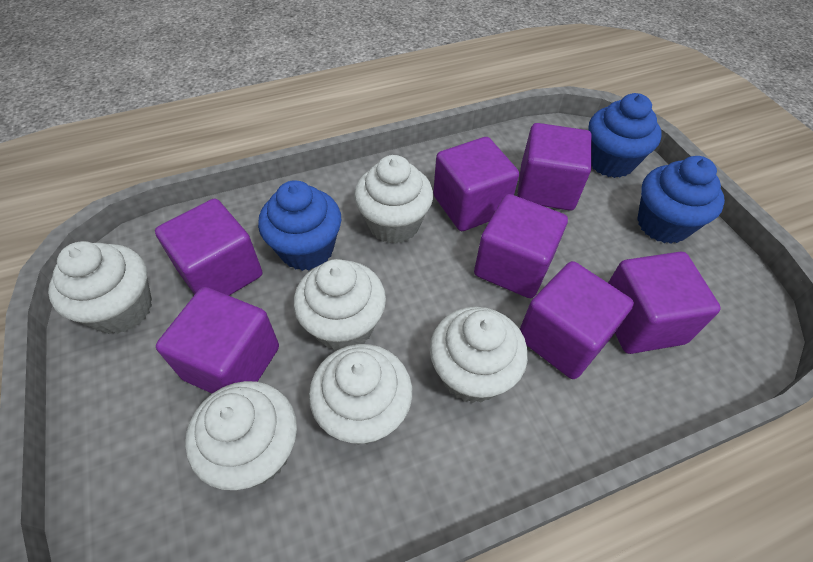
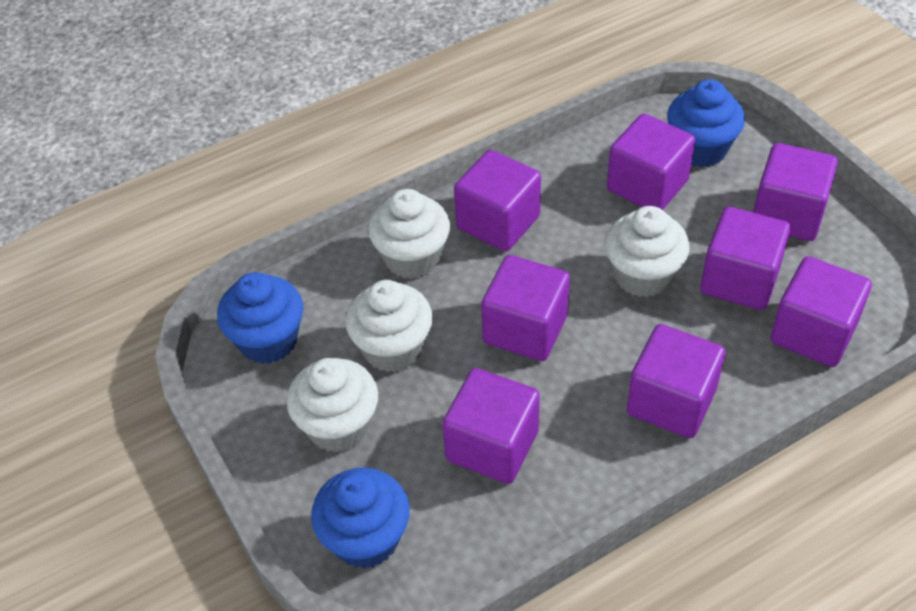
purple cube: 7 -> 8
white cupcake: 6 -> 4

